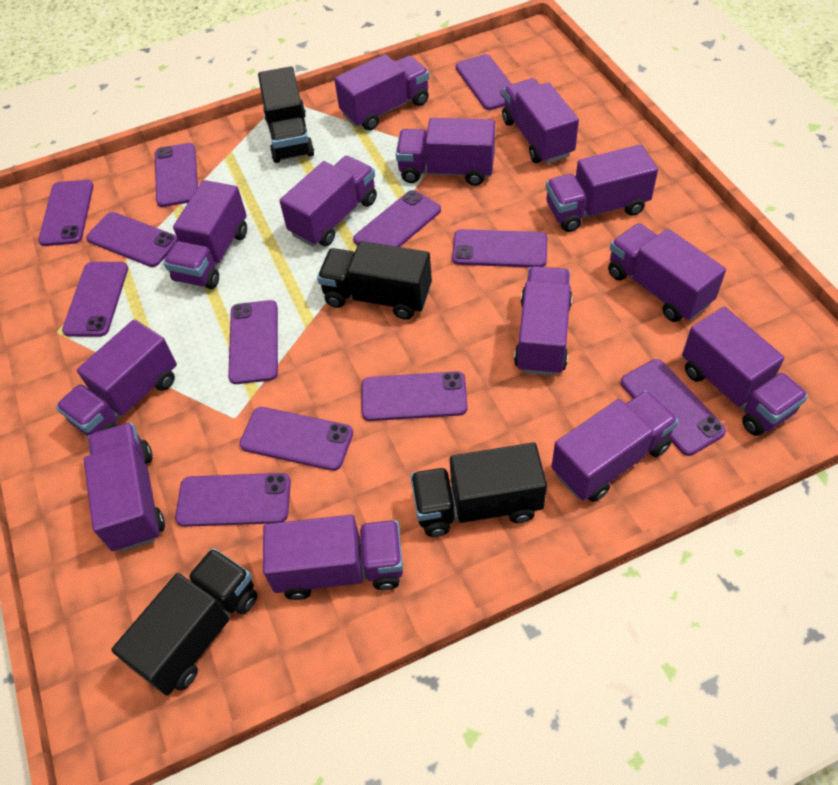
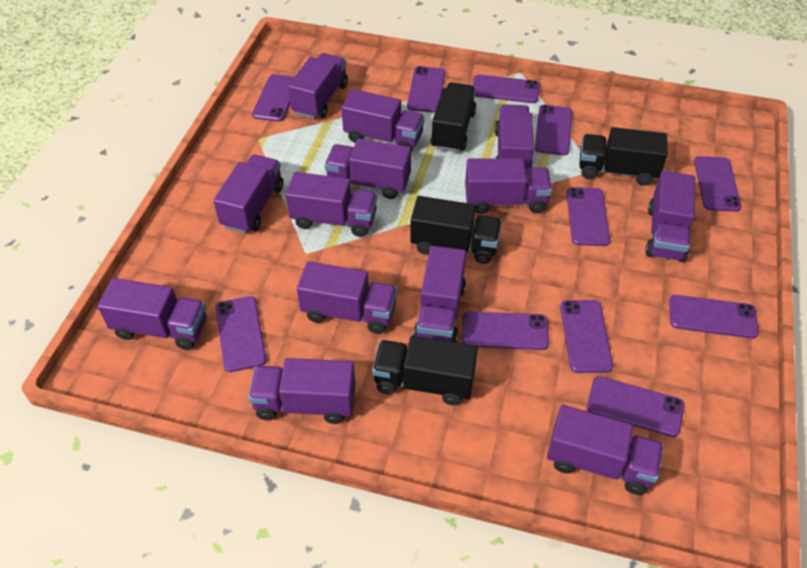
purple phone: 12 -> 11

